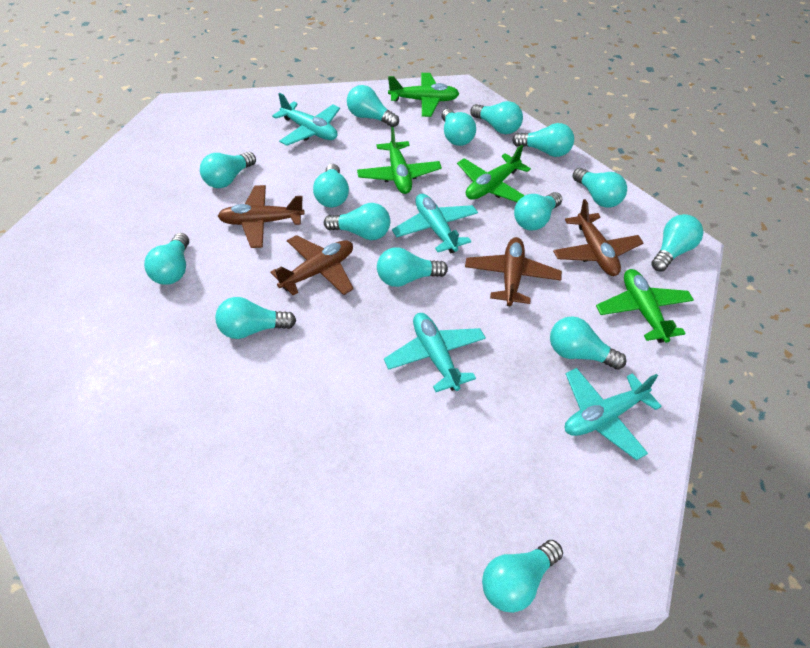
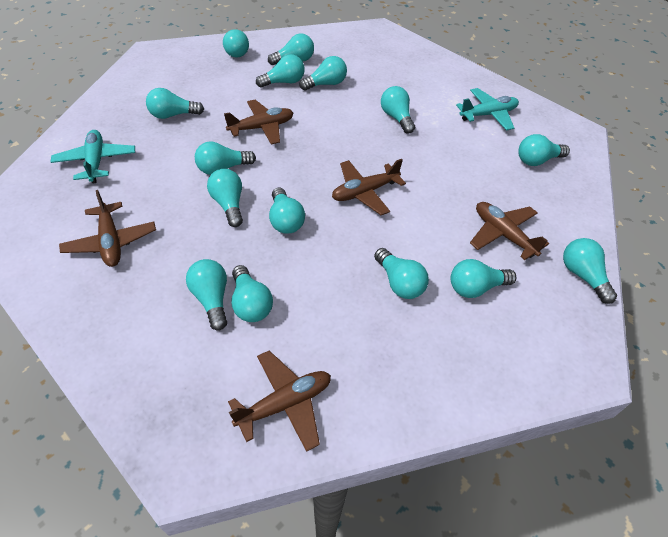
brown plane: 4 -> 5
green plane: 4 -> 0
turquoise plane: 4 -> 2

